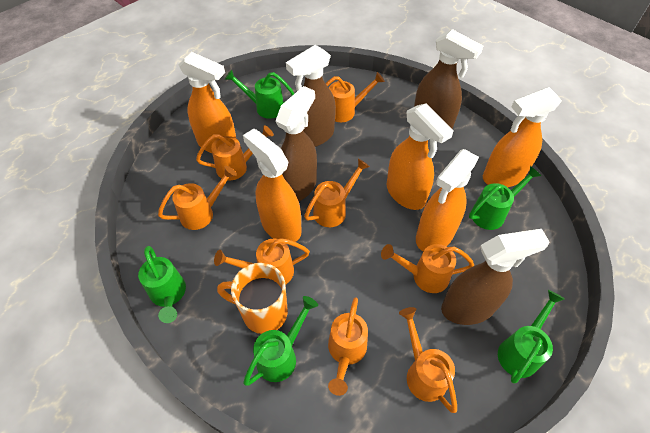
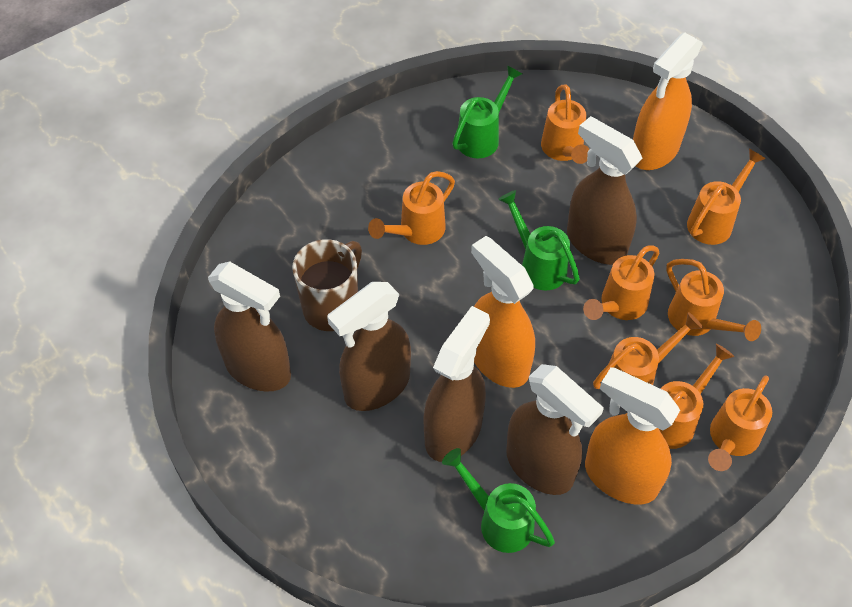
brown mug: 0 -> 1
brown spray bottle: 4 -> 5
green watering can: 5 -> 3
orange mug: 1 -> 0
orange spray bottle: 5 -> 3

